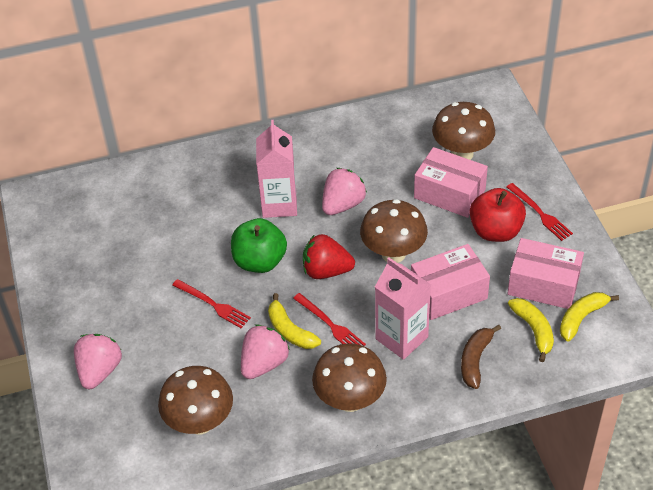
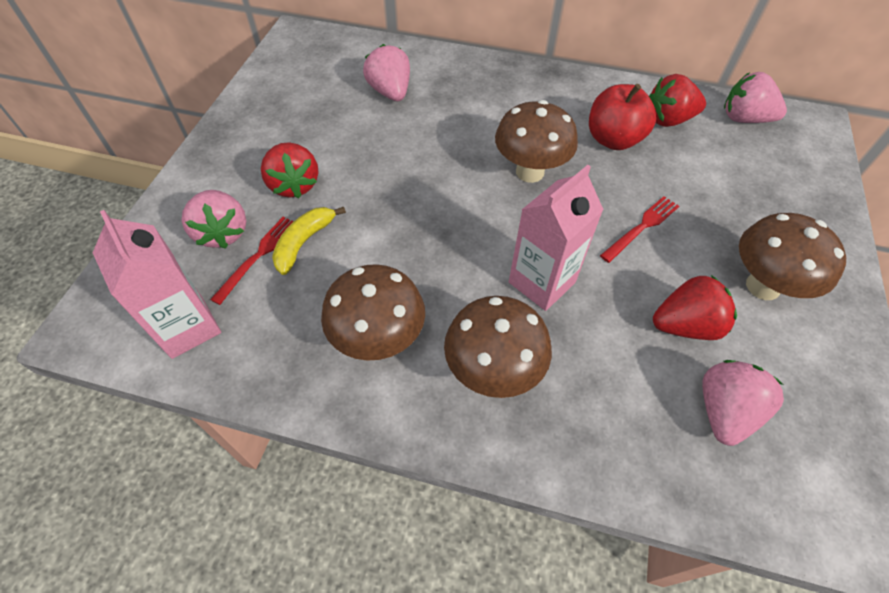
brown banana: 1 -> 0
green apple: 1 -> 0
pink box: 3 -> 0
pink strawberry: 3 -> 4
red fork: 3 -> 2
red strawberry: 1 -> 3
yellow banana: 3 -> 1

